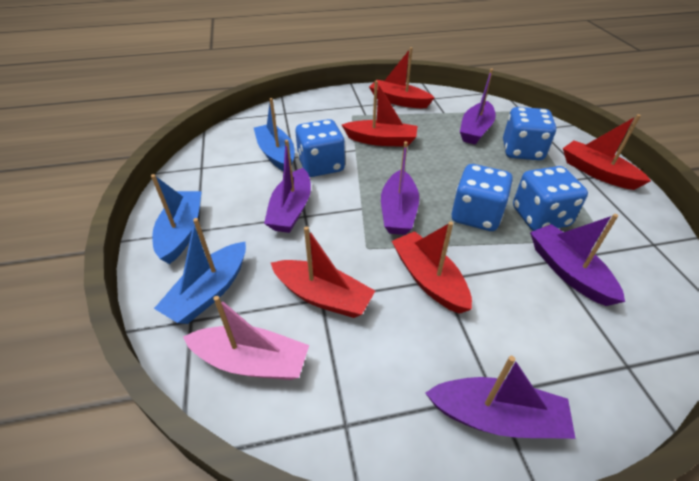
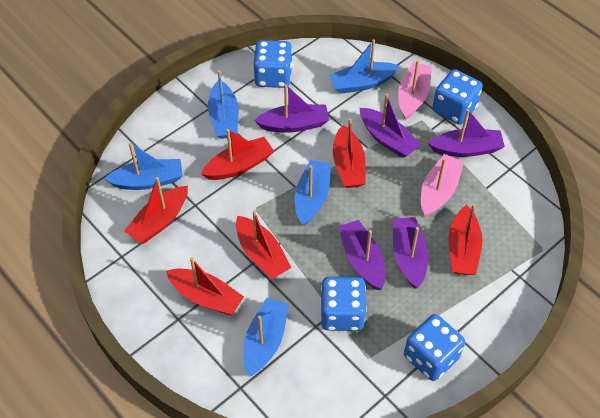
blue boat: 3 -> 5
pink boat: 1 -> 2
red boat: 5 -> 6

